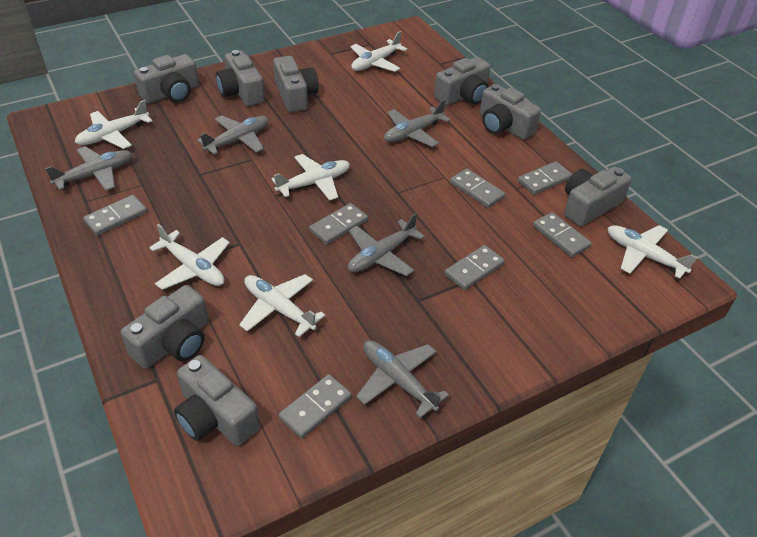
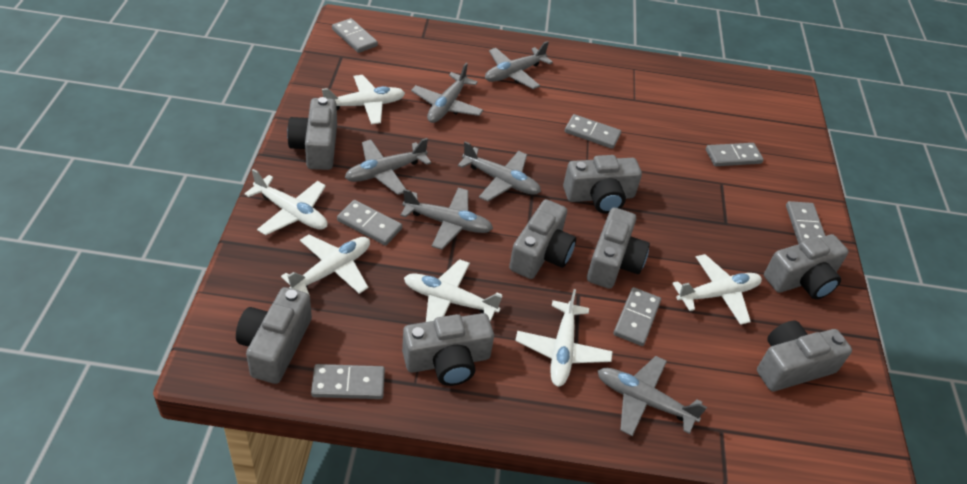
grey plane: 5 -> 6

